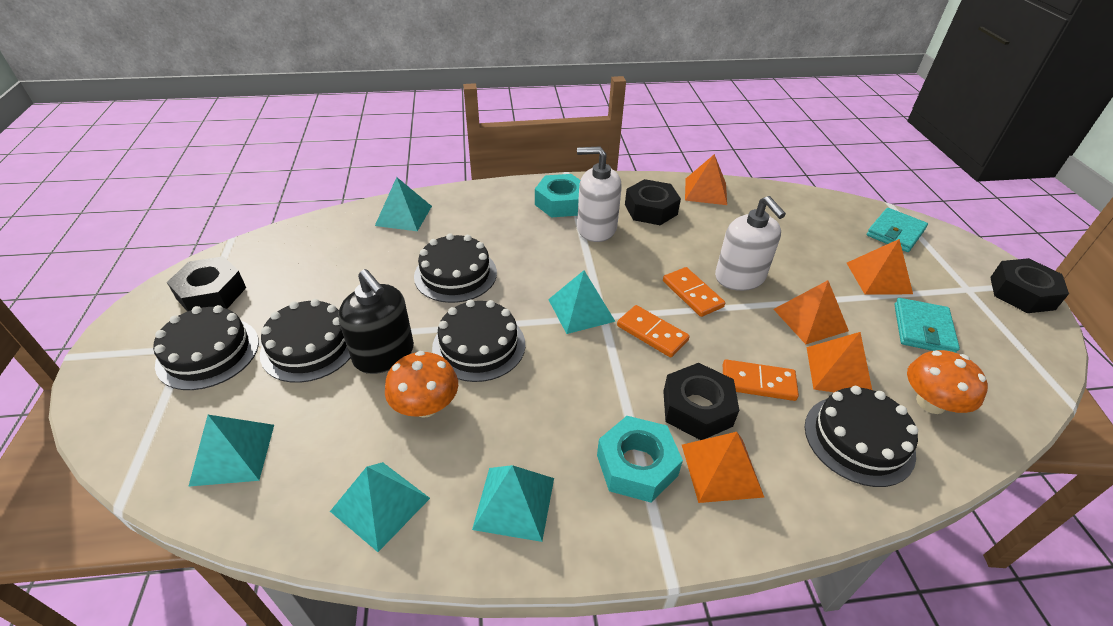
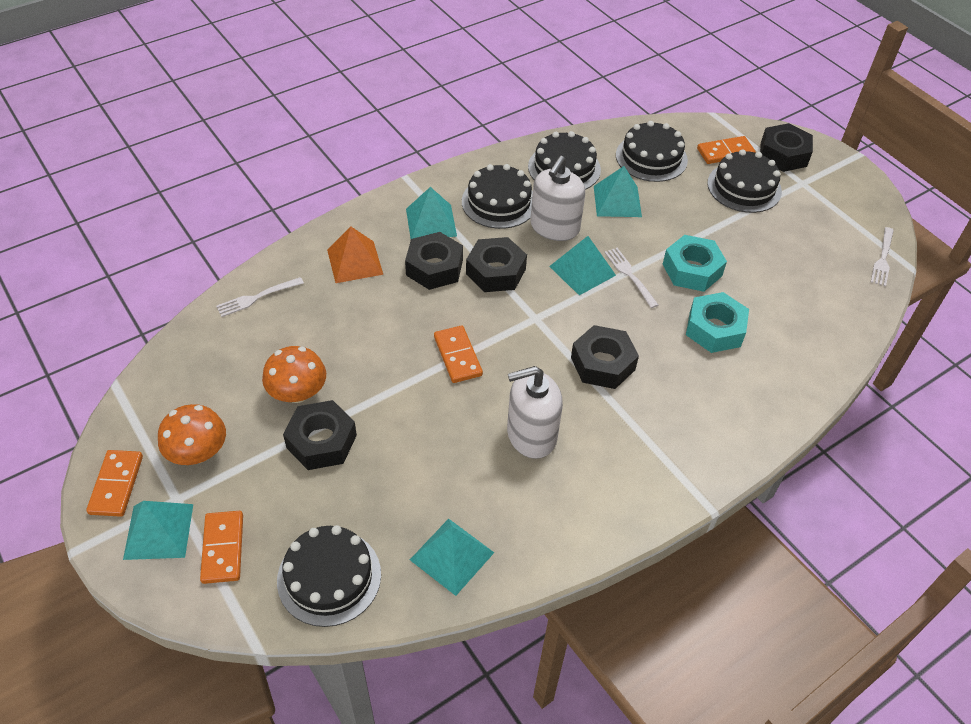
black nut: 4 -> 5
black soap dispenser: 1 -> 0
orange domino: 3 -> 4
orange pyramid: 5 -> 1
turquoise wallet: 2 -> 0
white fork: 0 -> 3

